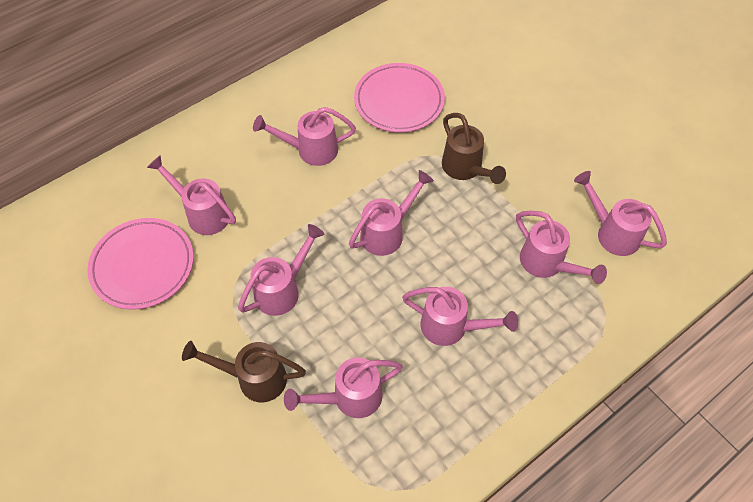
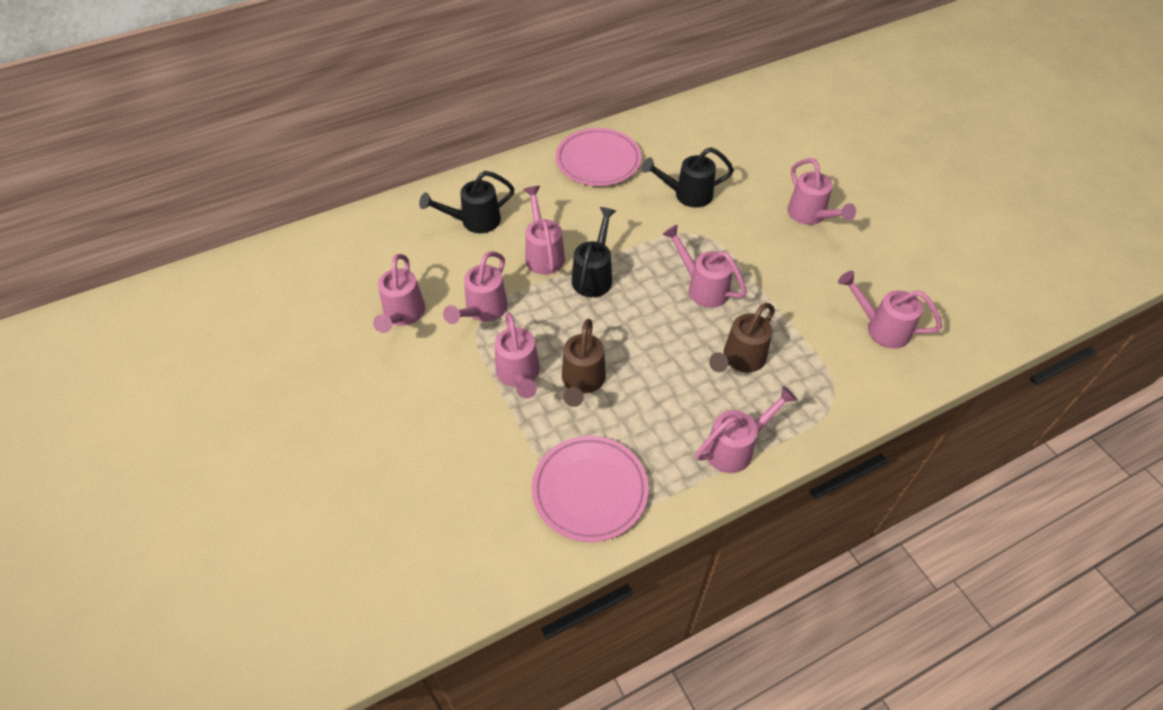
black watering can: 0 -> 3

